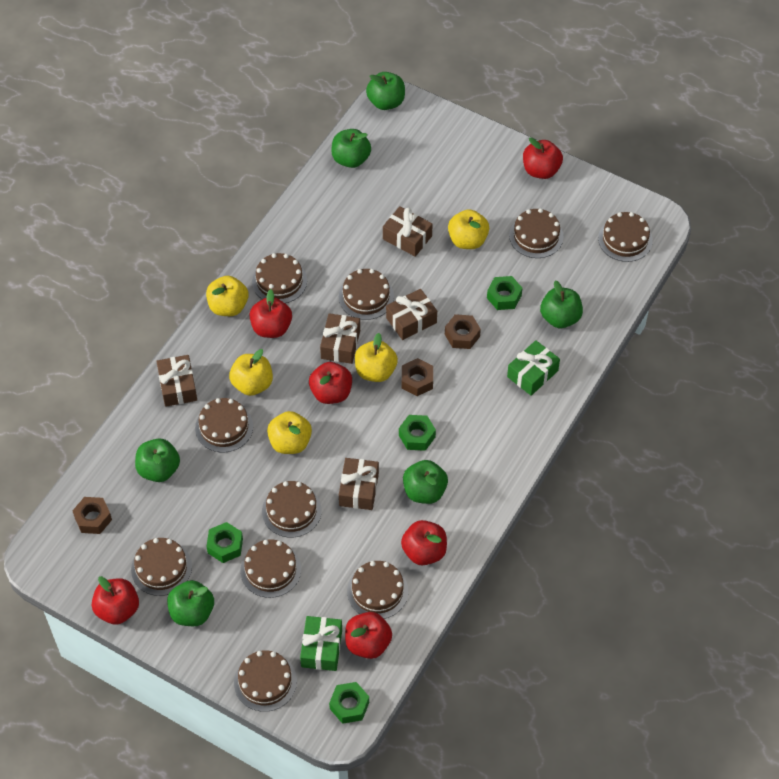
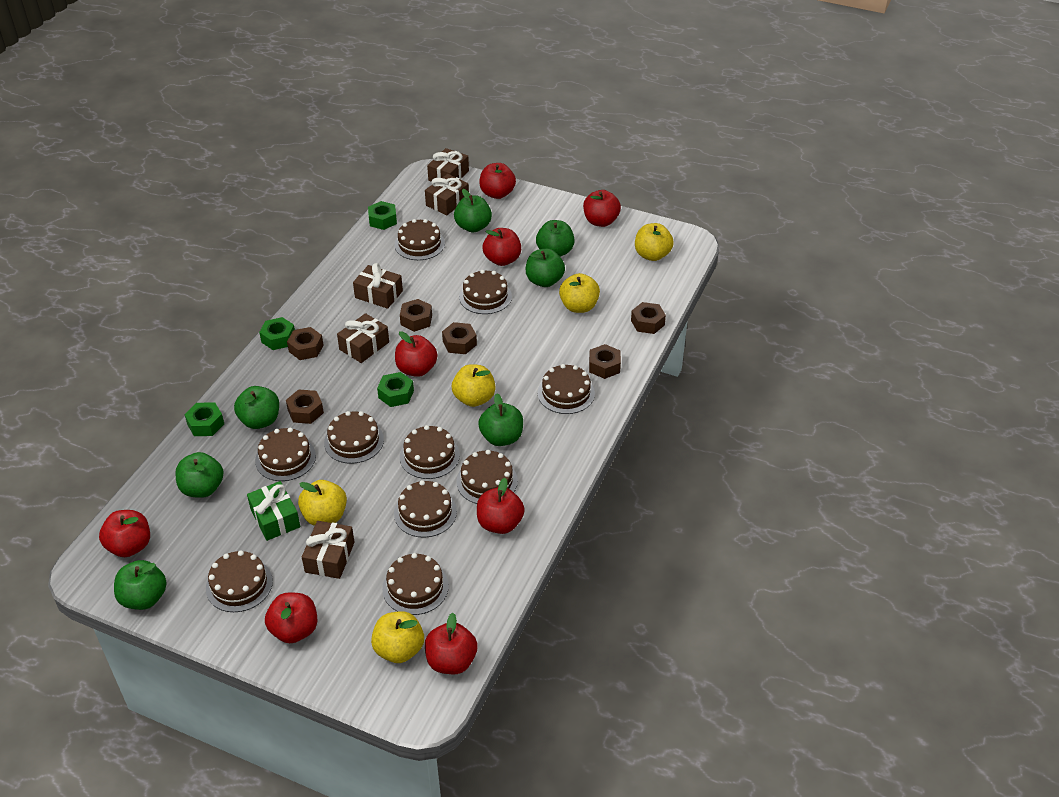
brown nut: 3 -> 6
green apple: 6 -> 7
green gift: 2 -> 1
red apple: 6 -> 8

